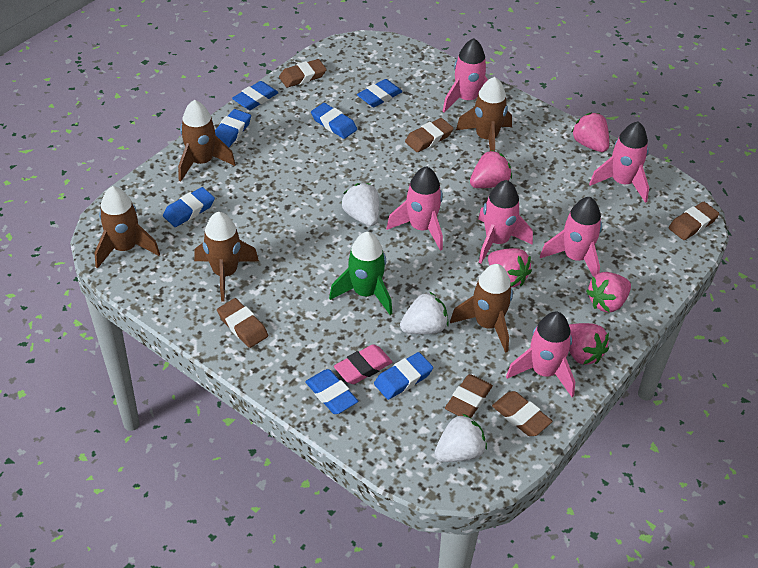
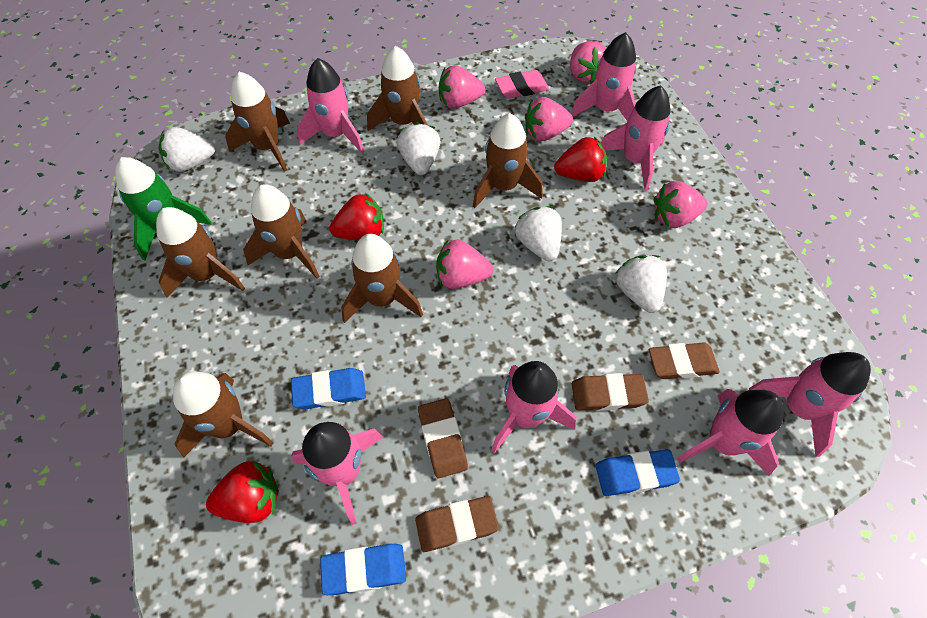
blue eraser: 7 -> 3
brown eraser: 6 -> 4
brown rocket: 5 -> 7
pink rocket: 6 -> 7
red strawberry: 0 -> 3
white strawberry: 3 -> 4

